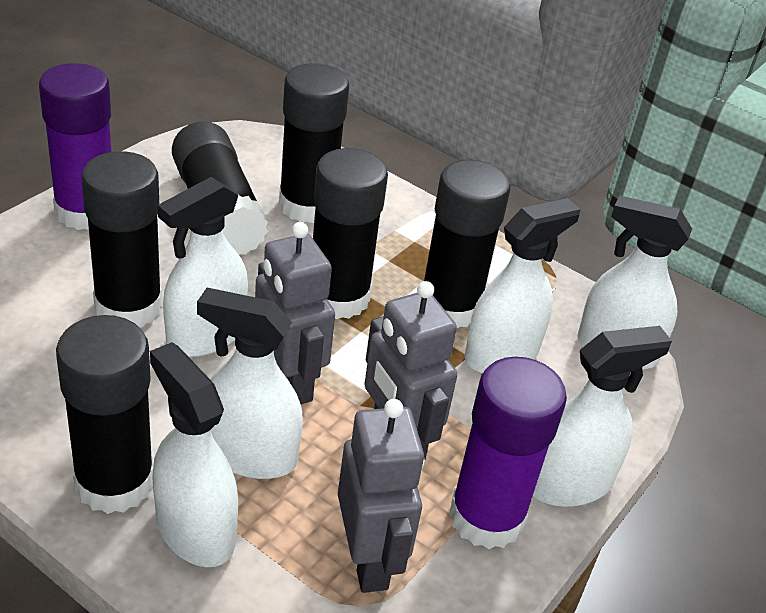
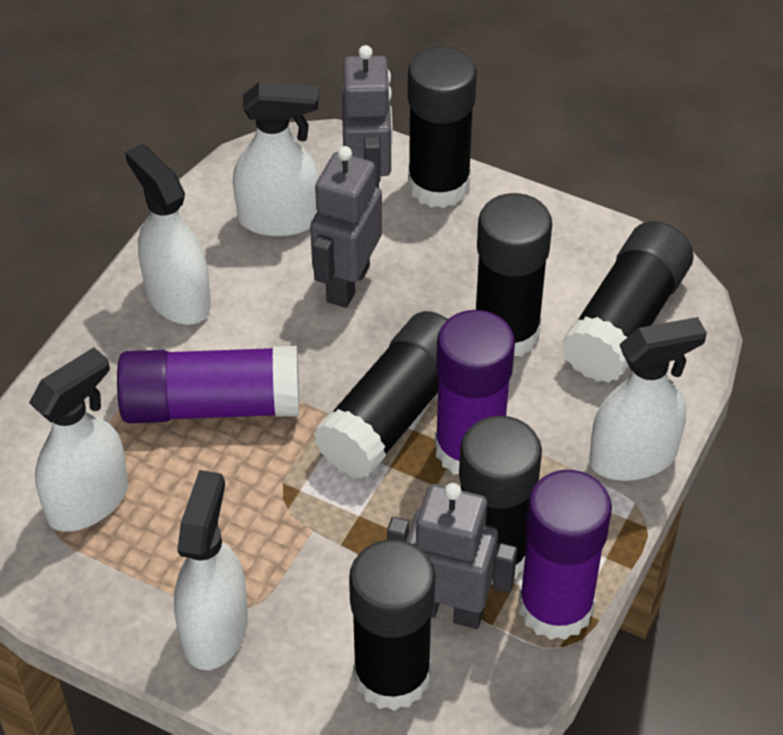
purple glue stick: 2 -> 3
white spray bottle: 6 -> 5

